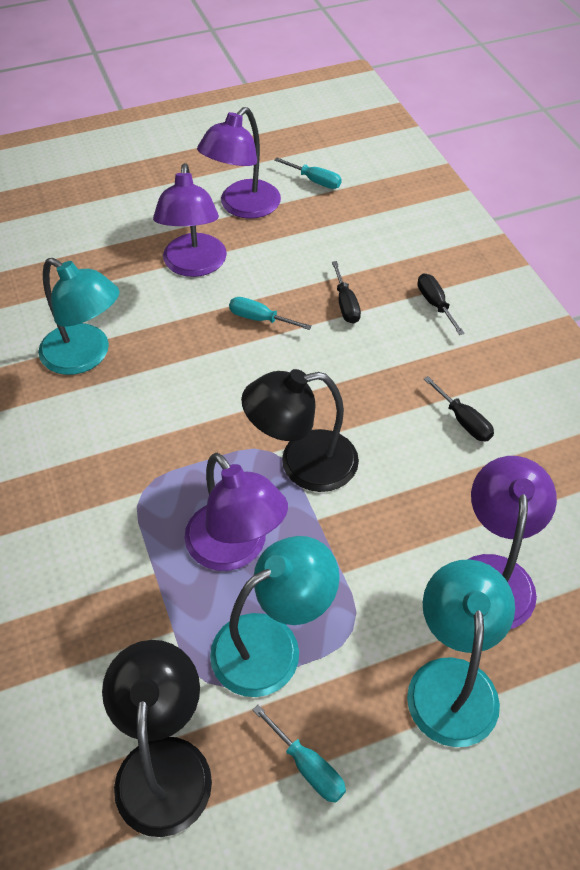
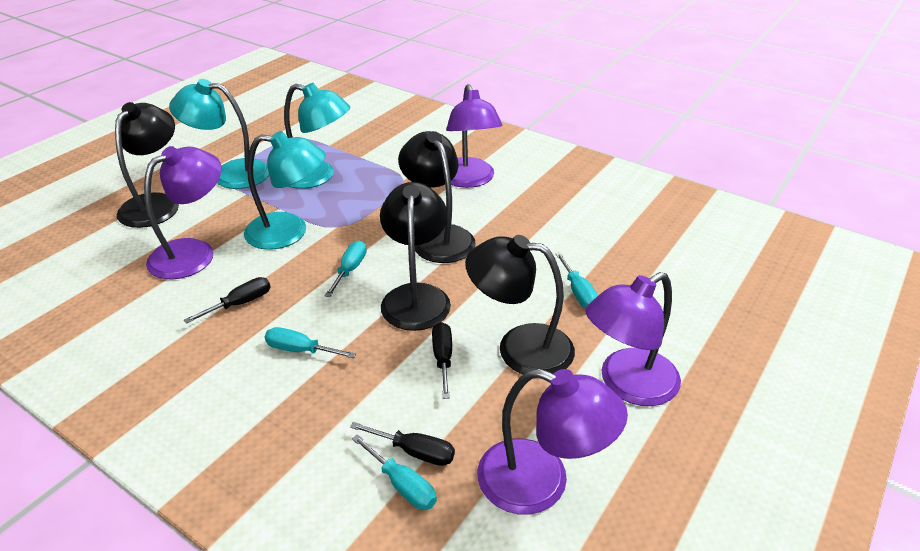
black lamp: 2 -> 4
turquoise screwdriver: 3 -> 4

